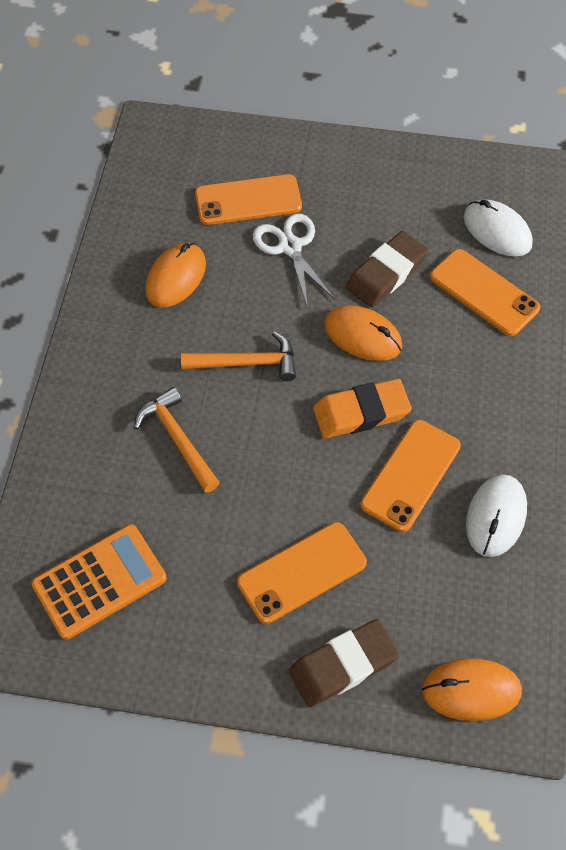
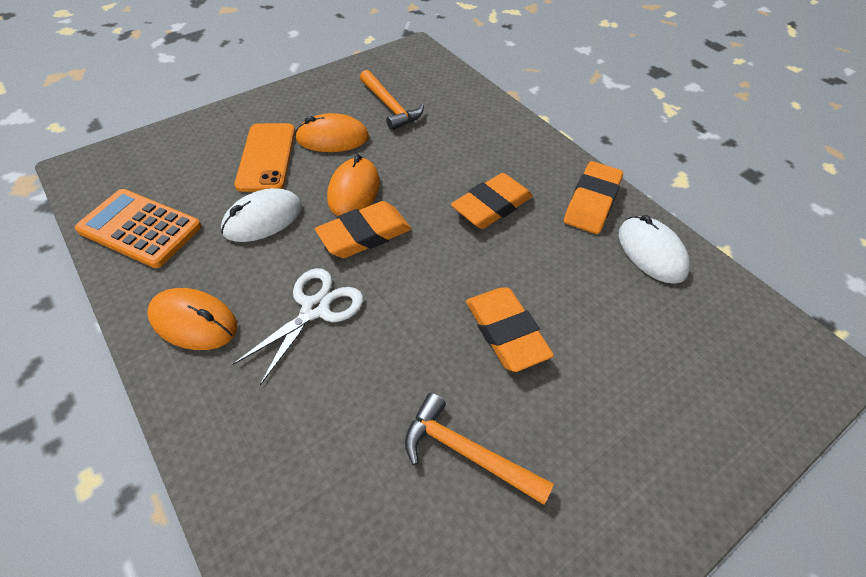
brown eraser: 2 -> 0
orange eraser: 1 -> 4
orange phone: 4 -> 1

